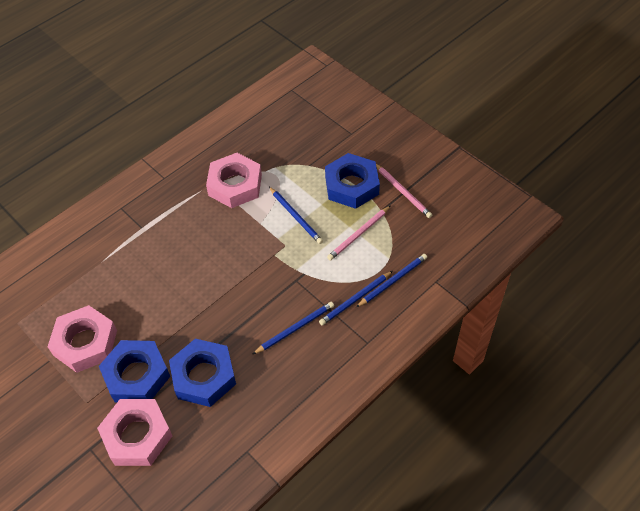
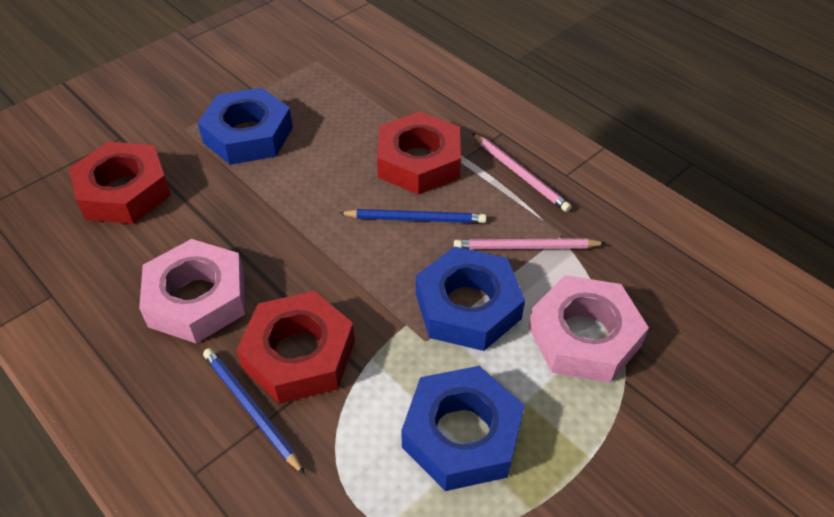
blue pencil: 4 -> 2
pink nut: 3 -> 2
red nut: 0 -> 3

